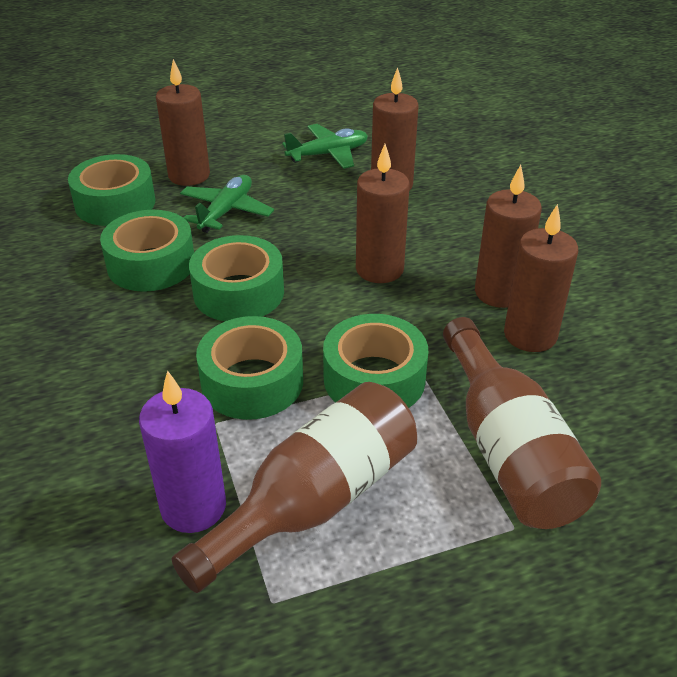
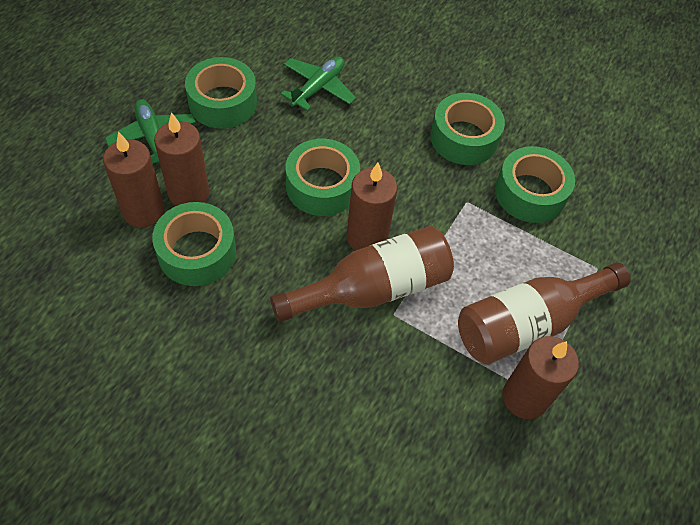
brown candle: 5 -> 4
purple candle: 1 -> 0

